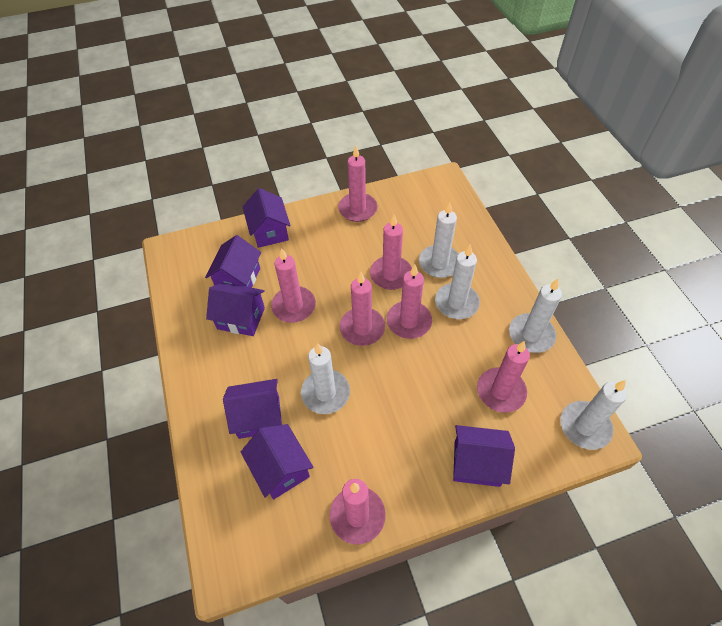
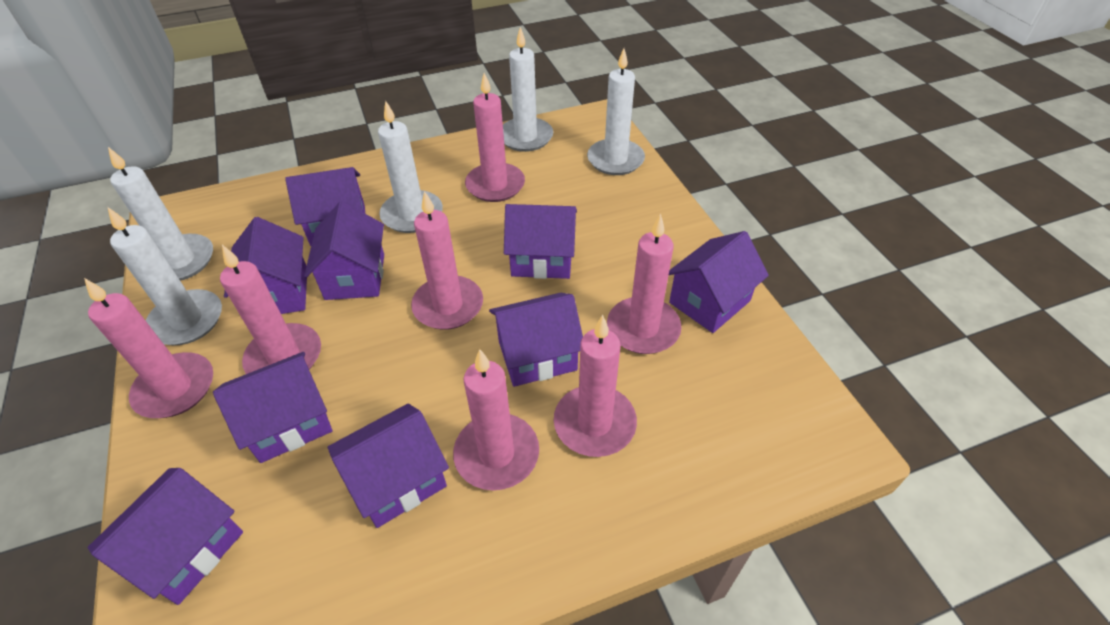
purple house: 6 -> 9

